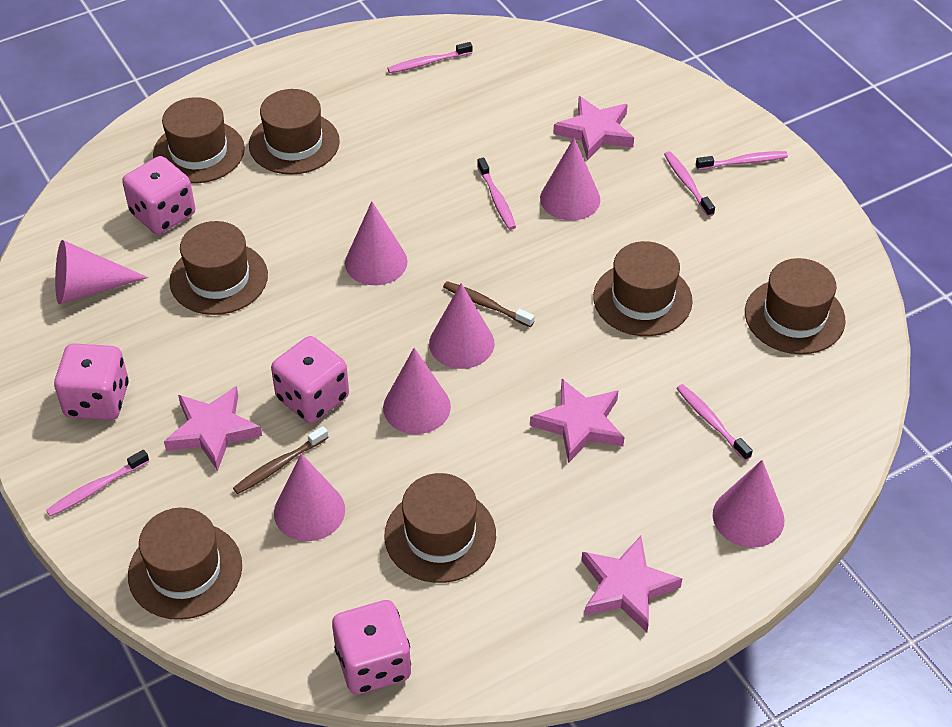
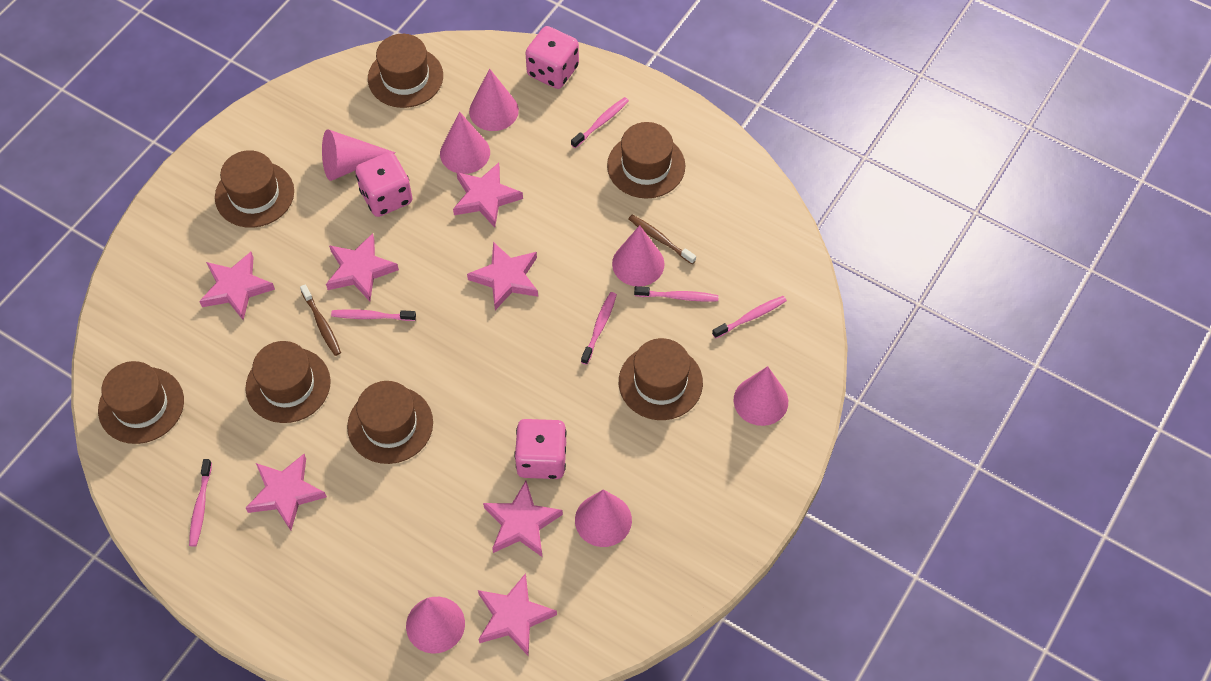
pink dice: 4 -> 3
pink star: 4 -> 7

